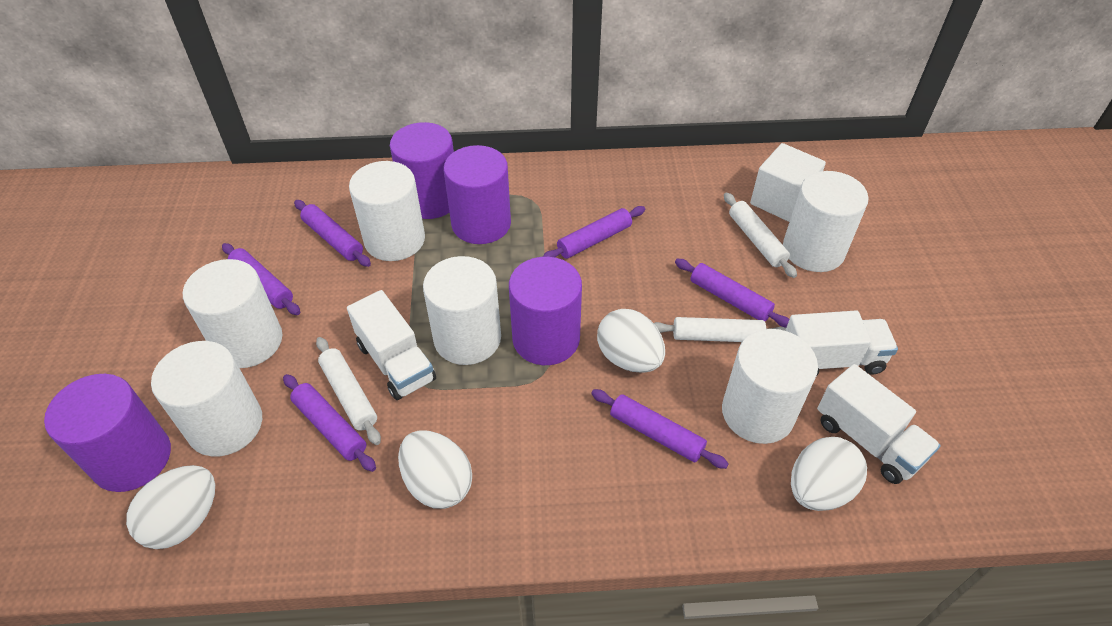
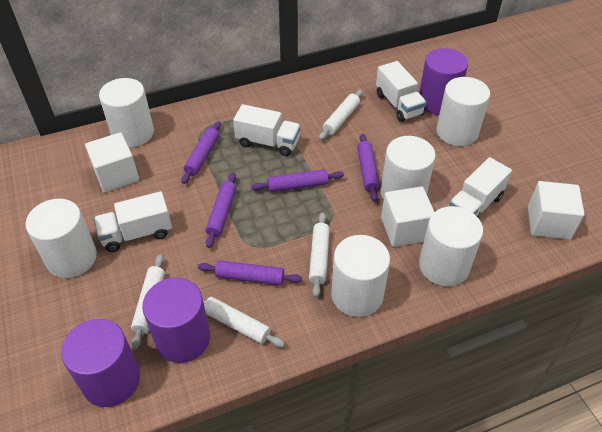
purple cylinder: 4 -> 3
purple rolling pin: 6 -> 5
white cube: 1 -> 3
white egg: 4 -> 0
white rolling pin: 3 -> 4
white truck: 3 -> 4

